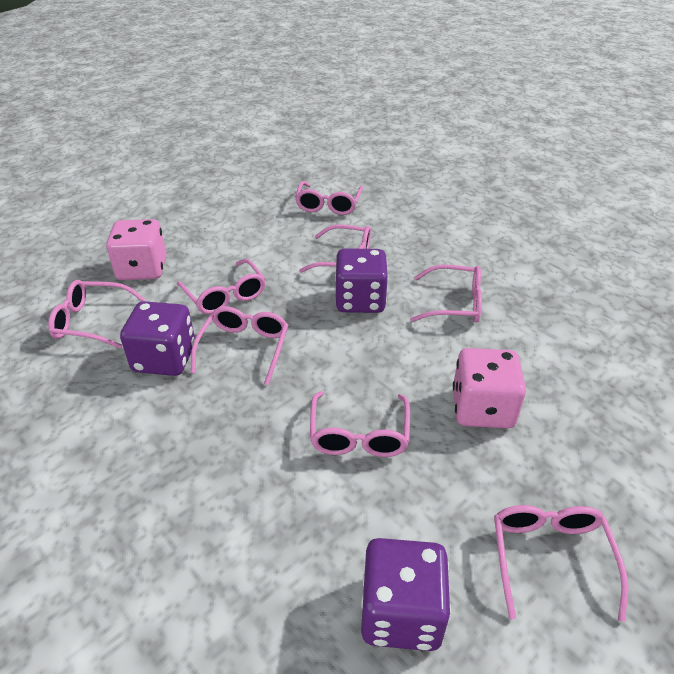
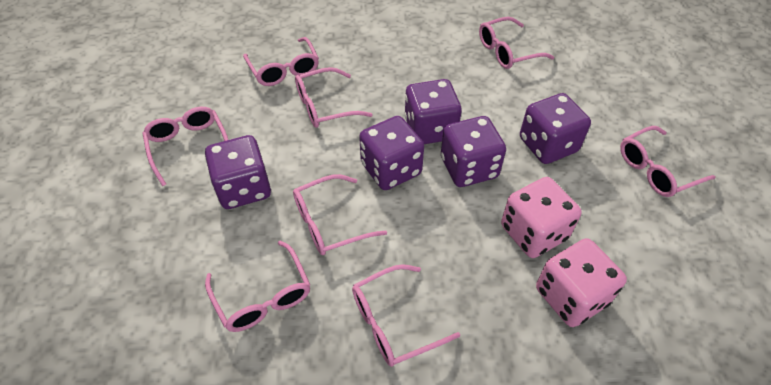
purple dice: 3 -> 5

